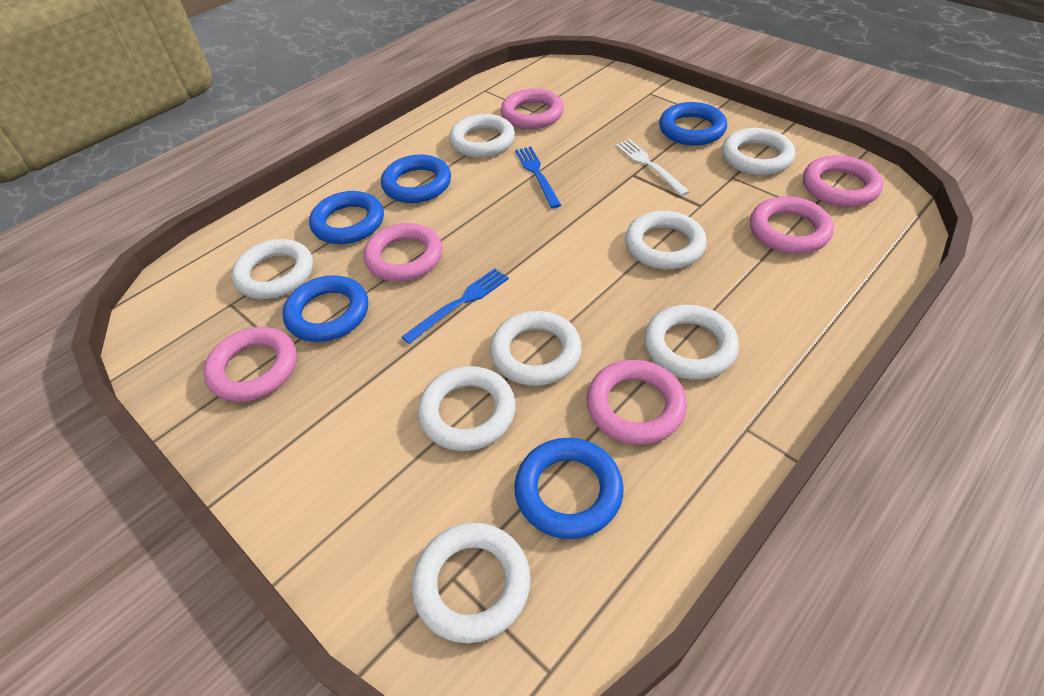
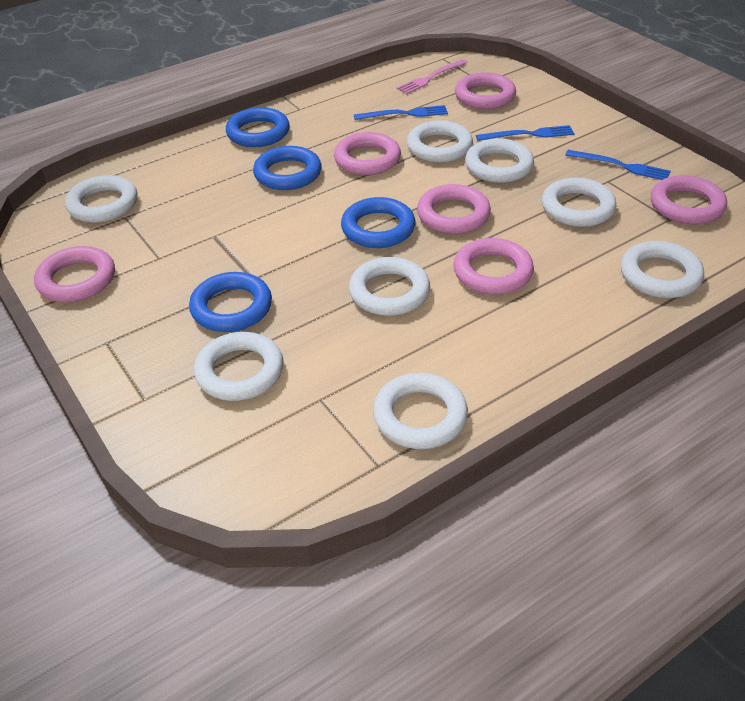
blue fork: 2 -> 3
blue ring: 5 -> 4
pink fork: 0 -> 1
white fork: 1 -> 0

